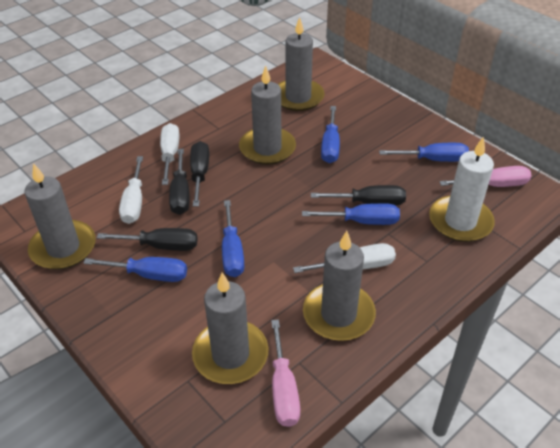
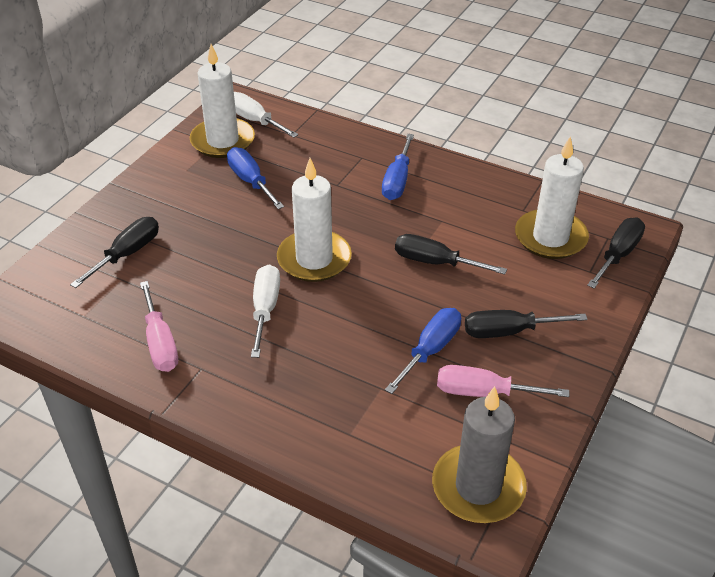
blue screwdriver: 5 -> 3
grey candle: 5 -> 1
white candle: 1 -> 3
white screwdriver: 3 -> 2

